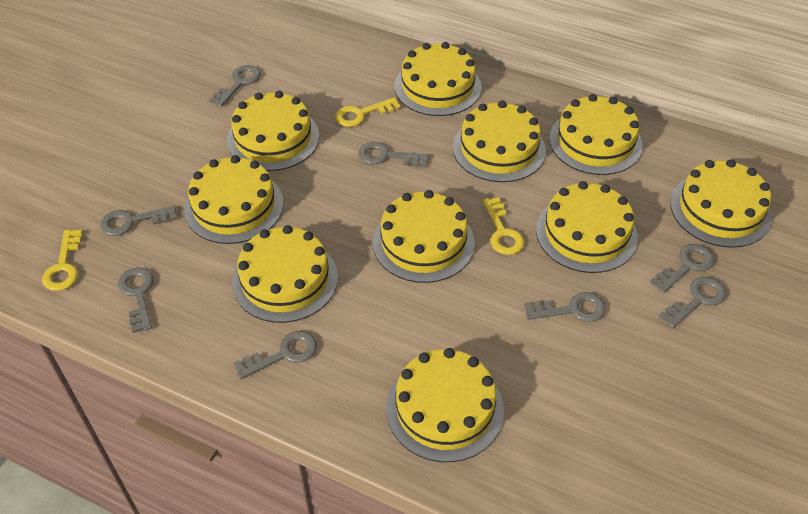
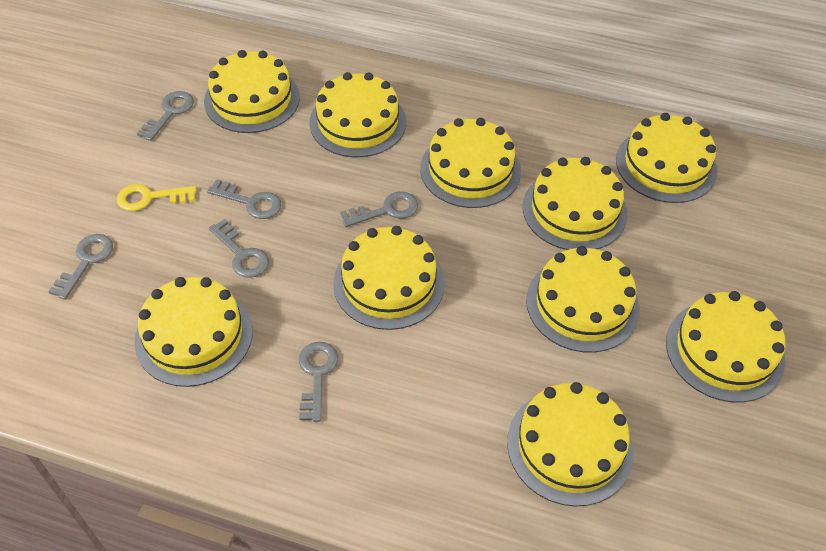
grey key: 8 -> 6
yellow key: 3 -> 1

